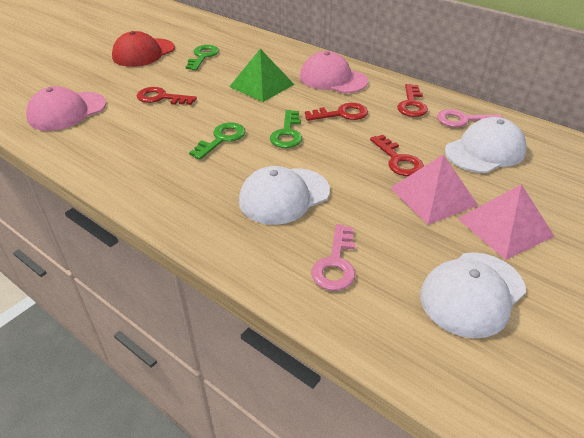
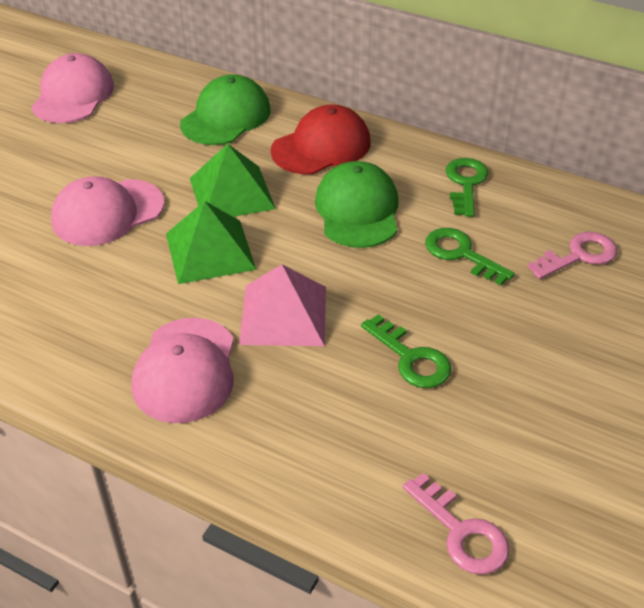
green cap: 0 -> 2
green pyramid: 1 -> 2
pink cap: 2 -> 3
pink pyramid: 2 -> 1
red key: 4 -> 0
white cap: 3 -> 0

